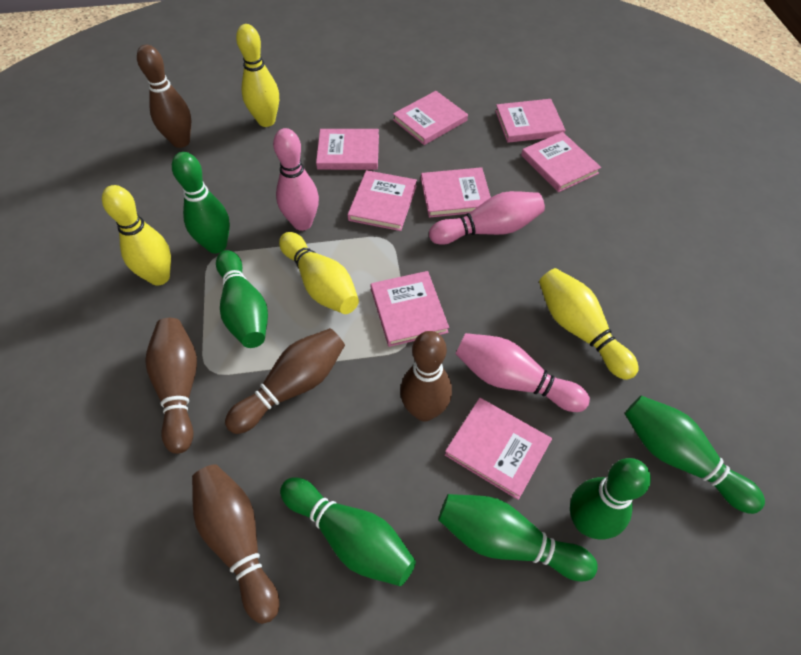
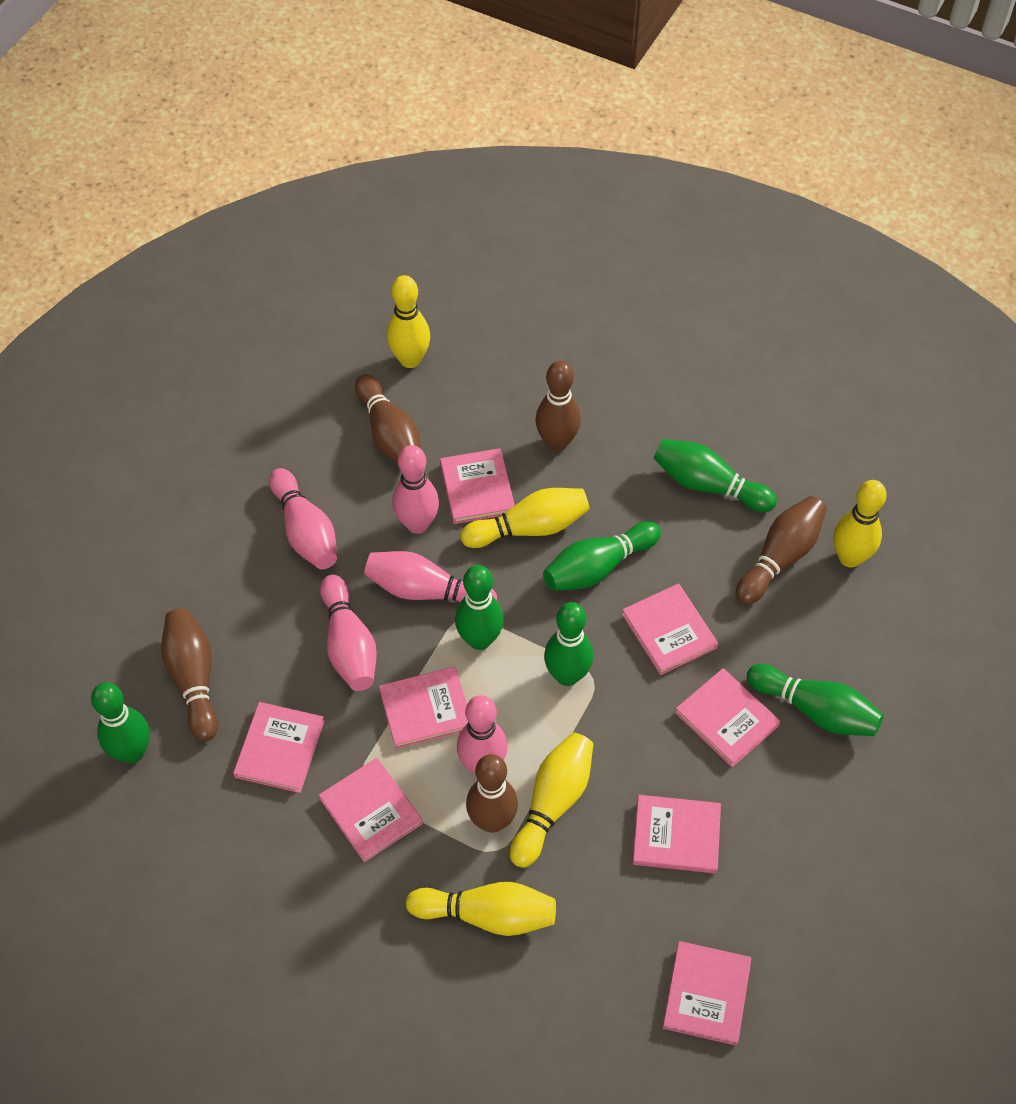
pink bowling pin: 3 -> 5
yellow bowling pin: 4 -> 5

